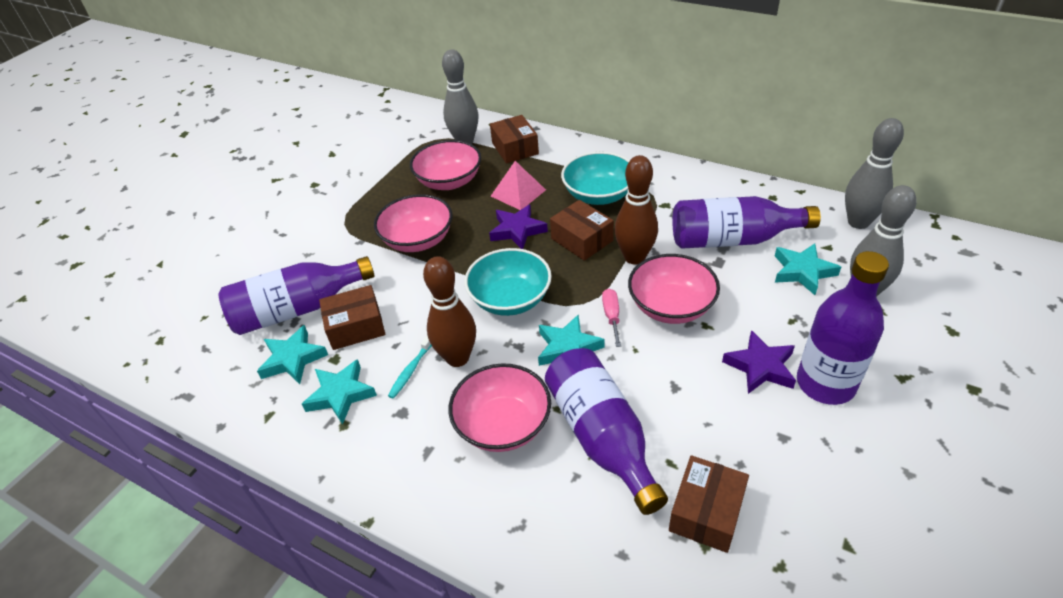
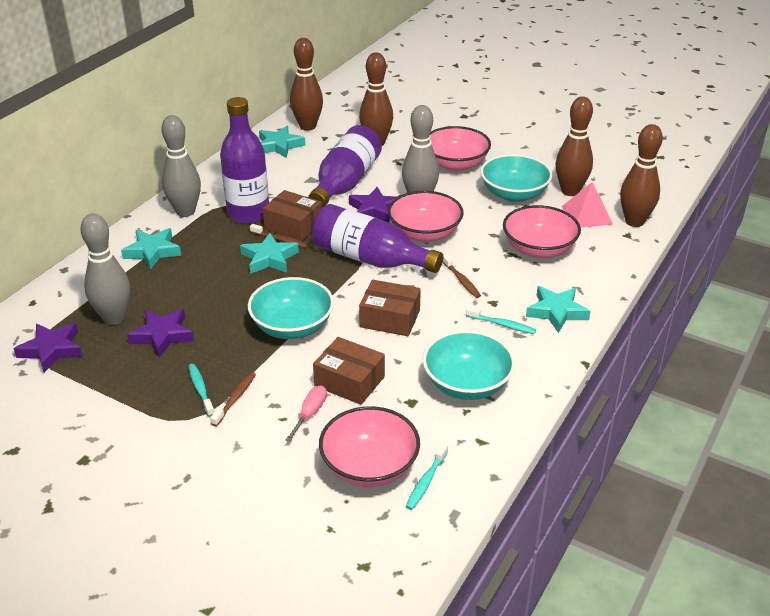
brown bowling pin: 2 -> 4
brown box: 4 -> 3
brown toothbrush: 0 -> 3
purple bottle: 4 -> 3
purple star: 2 -> 3
turquoise bowl: 2 -> 3
turquoise toothbrush: 1 -> 3

